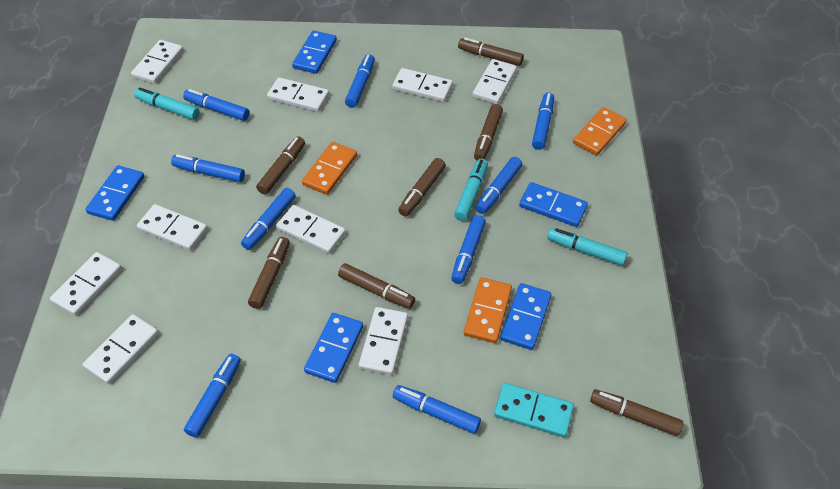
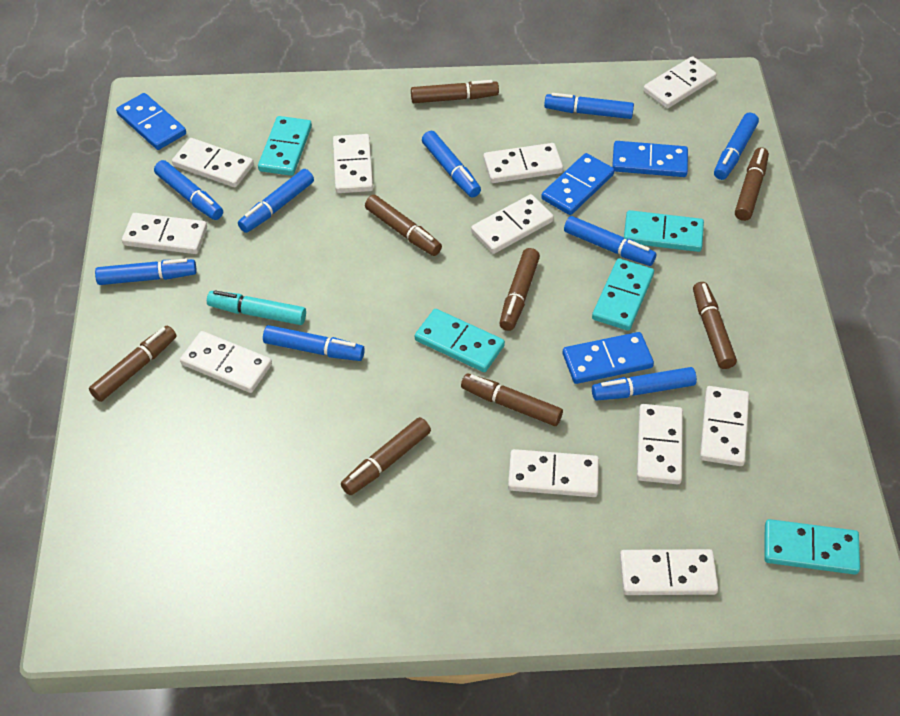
blue domino: 5 -> 4
brown marker: 7 -> 8
orange domino: 3 -> 0
turquoise domino: 1 -> 5
turquoise marker: 3 -> 1
white domino: 9 -> 11

